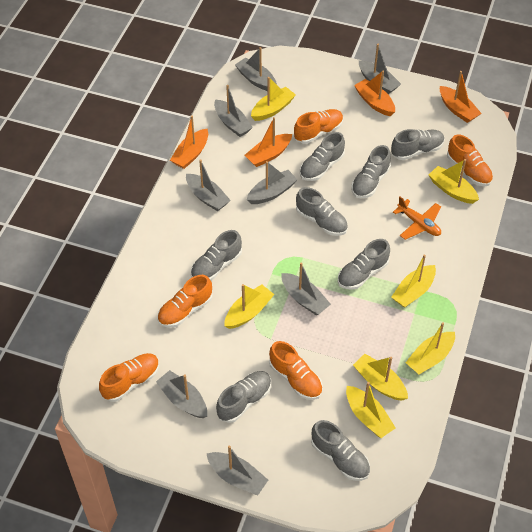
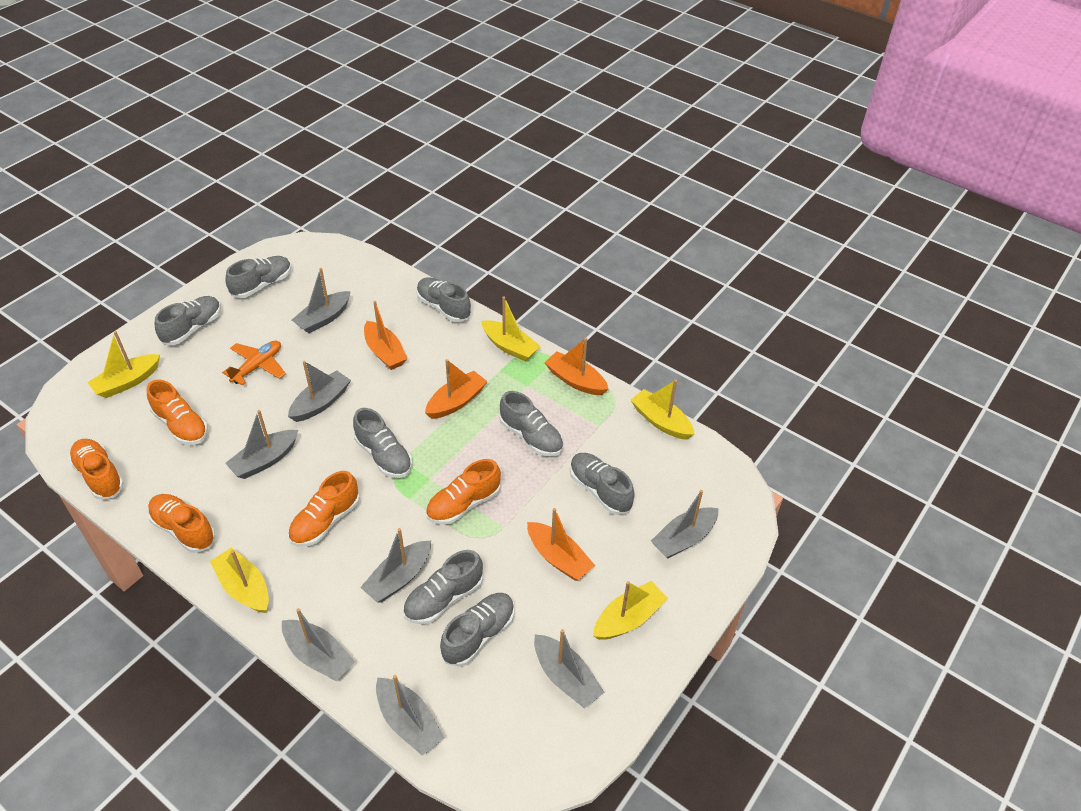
yellow boat: 7 -> 5

